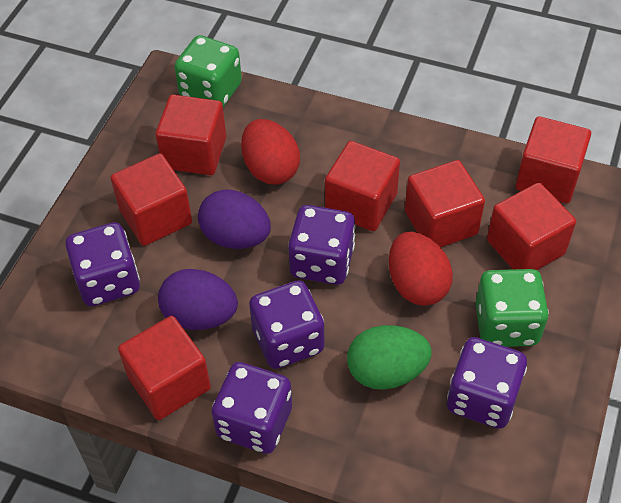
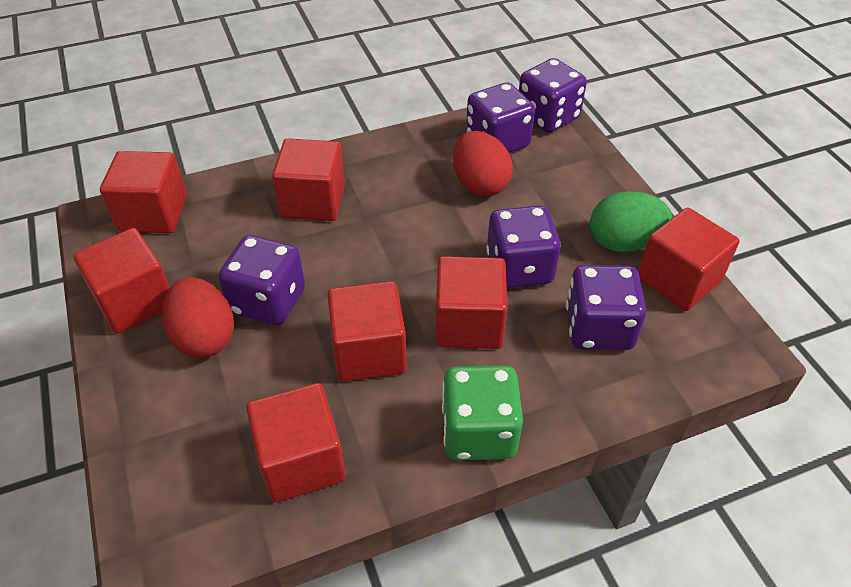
green dice: 2 -> 1
purple egg: 2 -> 0

